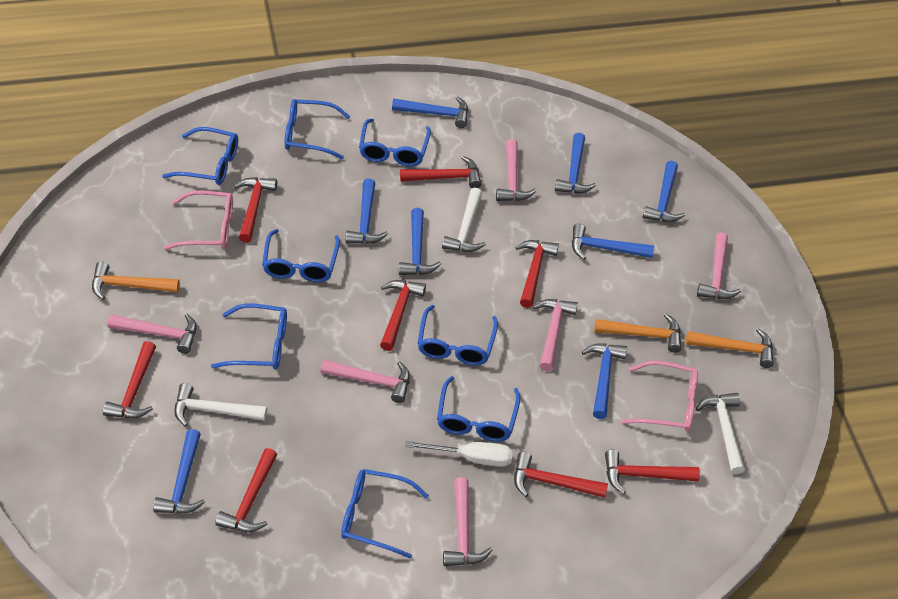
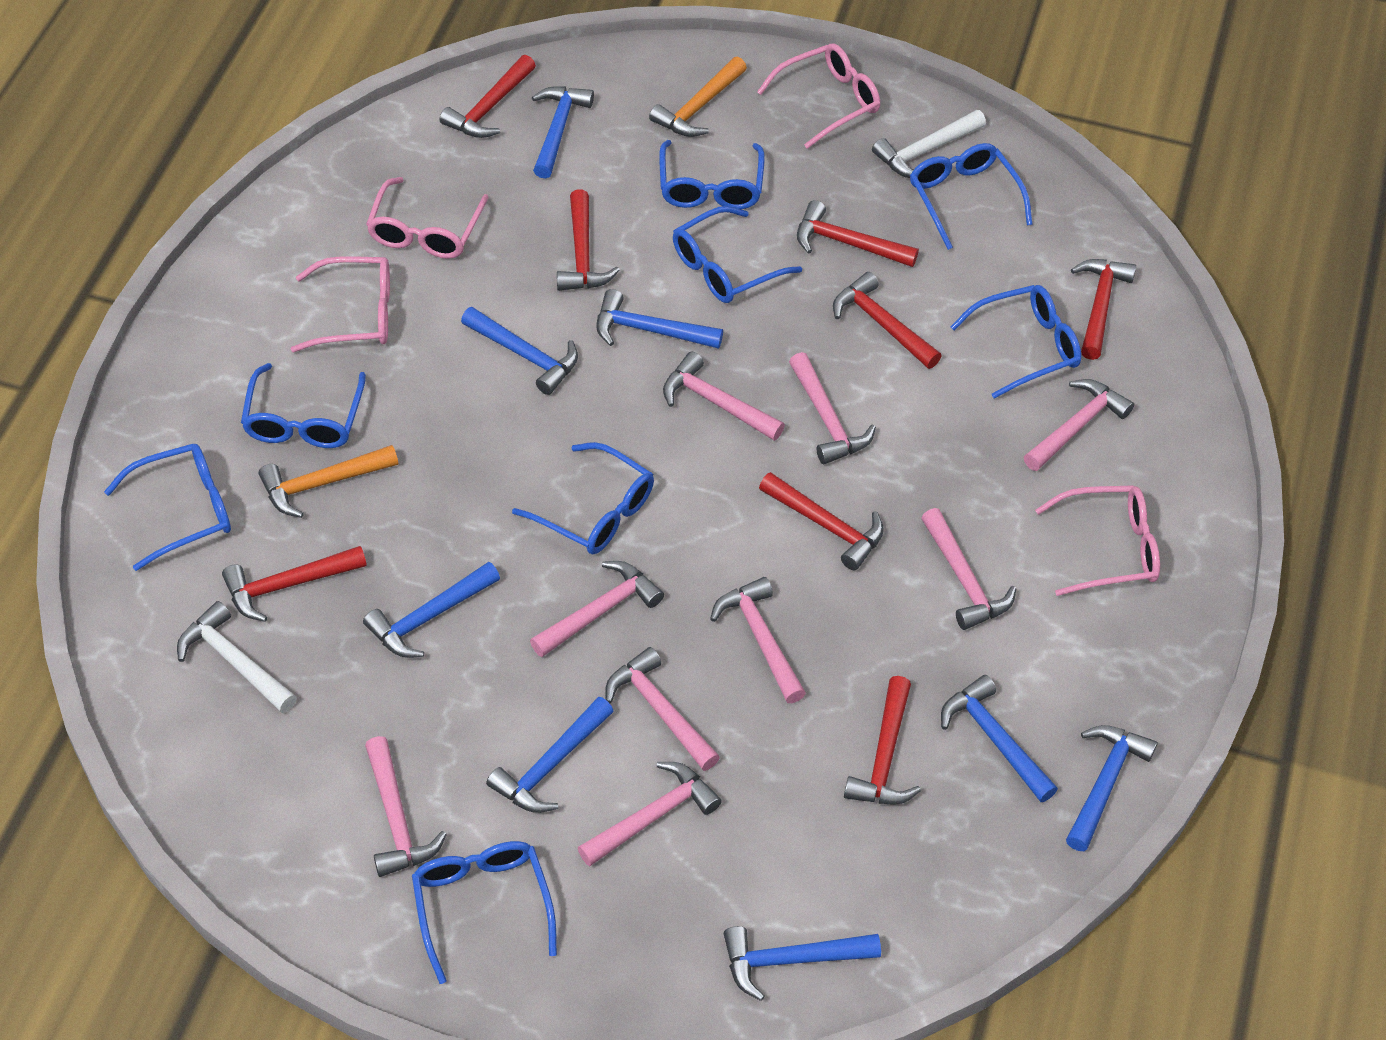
orange hammer: 3 -> 2
pink glasses: 2 -> 4
pink hammer: 6 -> 9
white hammer: 3 -> 2
white screwdriver: 1 -> 0

